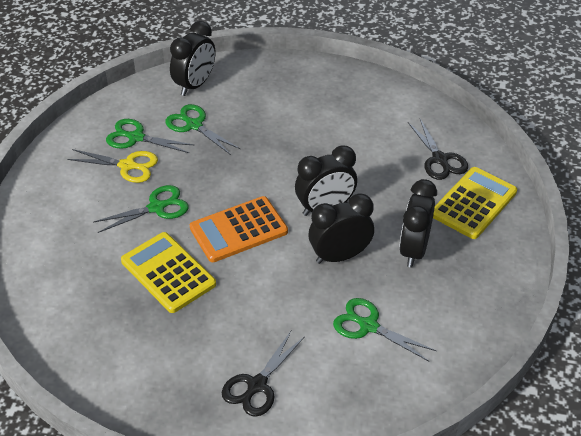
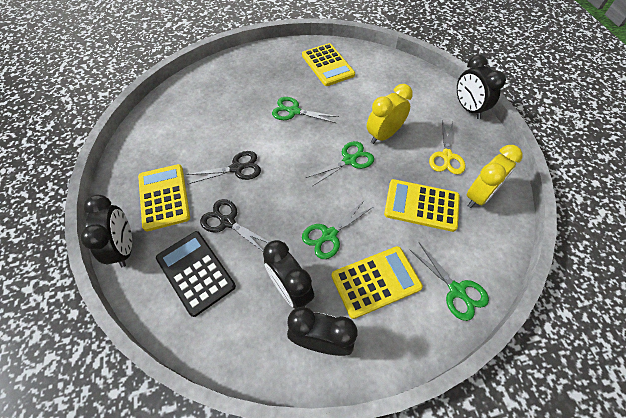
black calculator: 0 -> 1
orange calculator: 1 -> 0
yellow calculator: 2 -> 4
yellow clock: 0 -> 2

